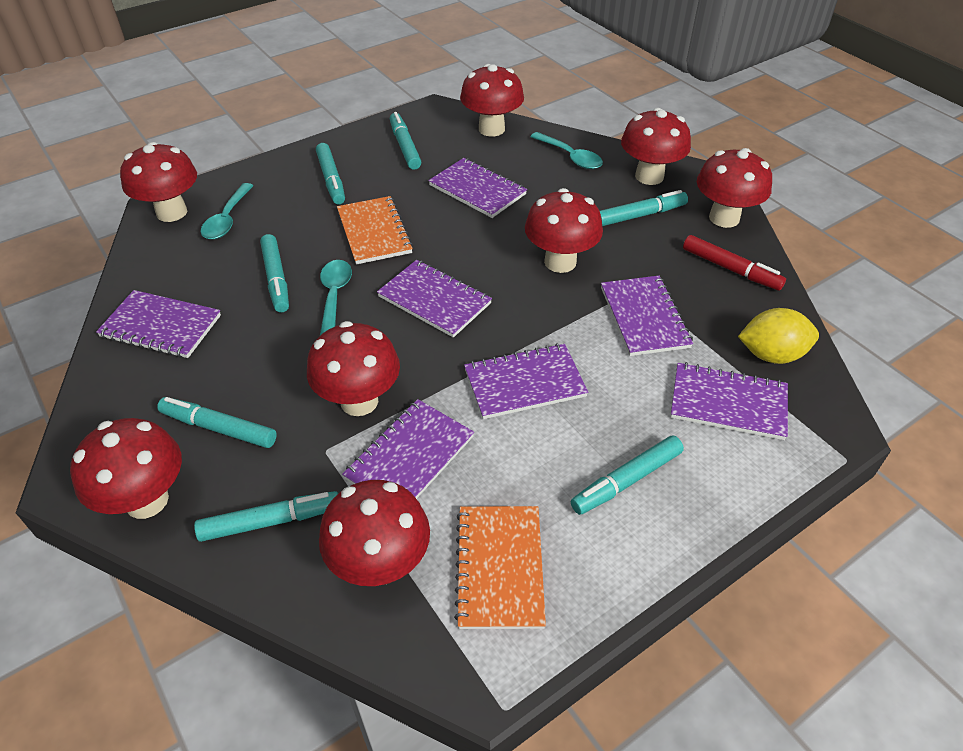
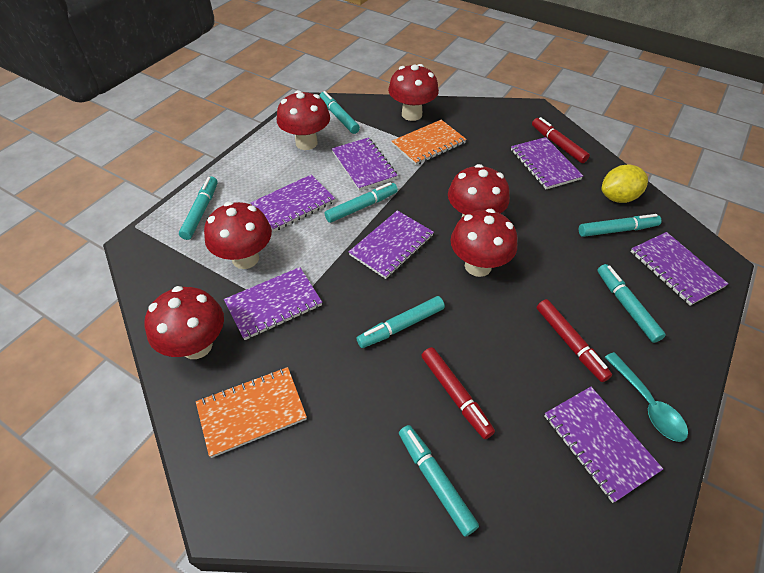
red marker: 1 -> 3
red mushroom: 8 -> 6
turquoise spoon: 3 -> 1

